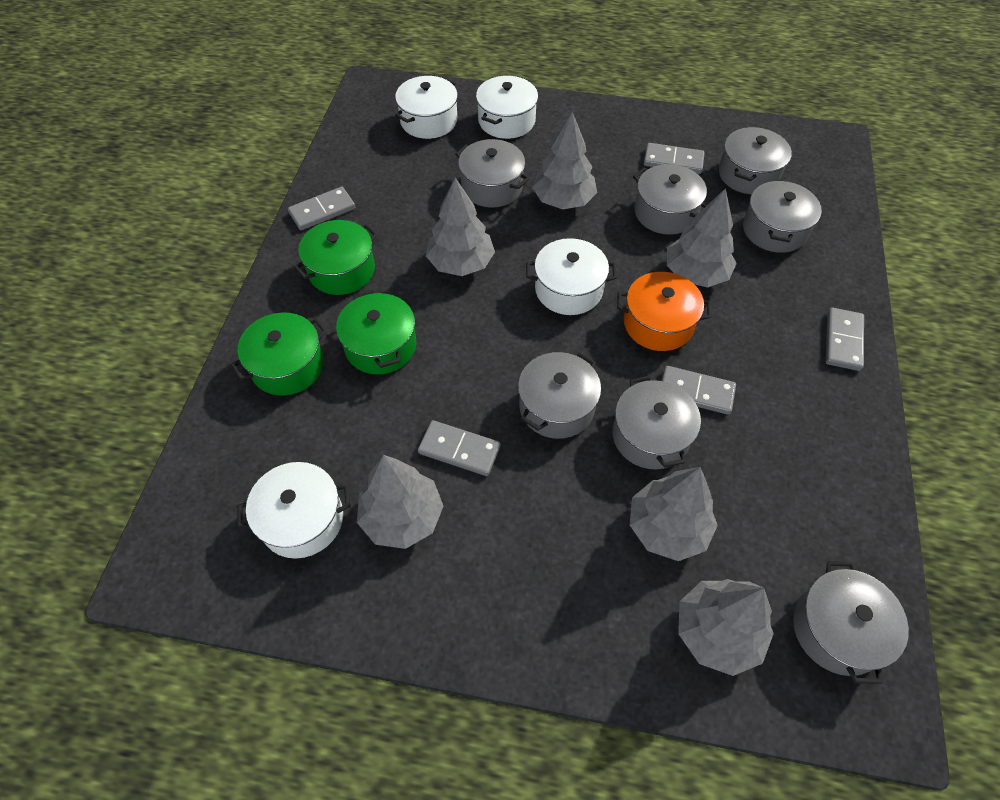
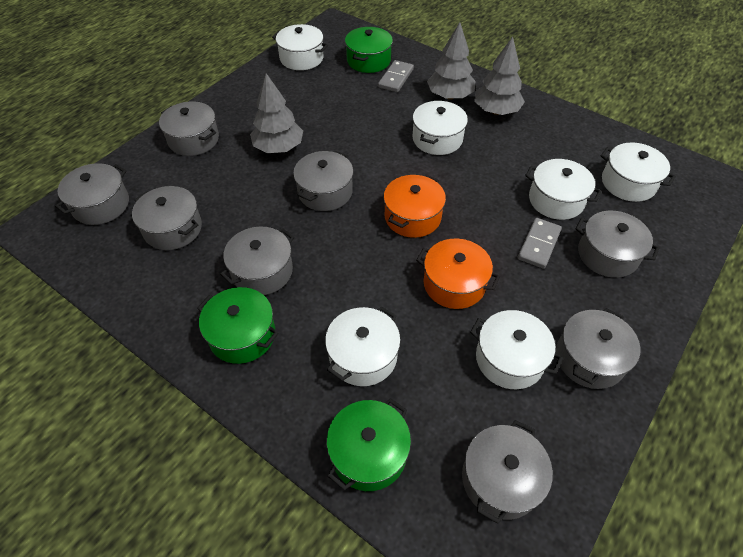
grey domino: 5 -> 2
grey pot: 7 -> 8
grey tree: 6 -> 3
orange pot: 1 -> 2
white pot: 4 -> 6

